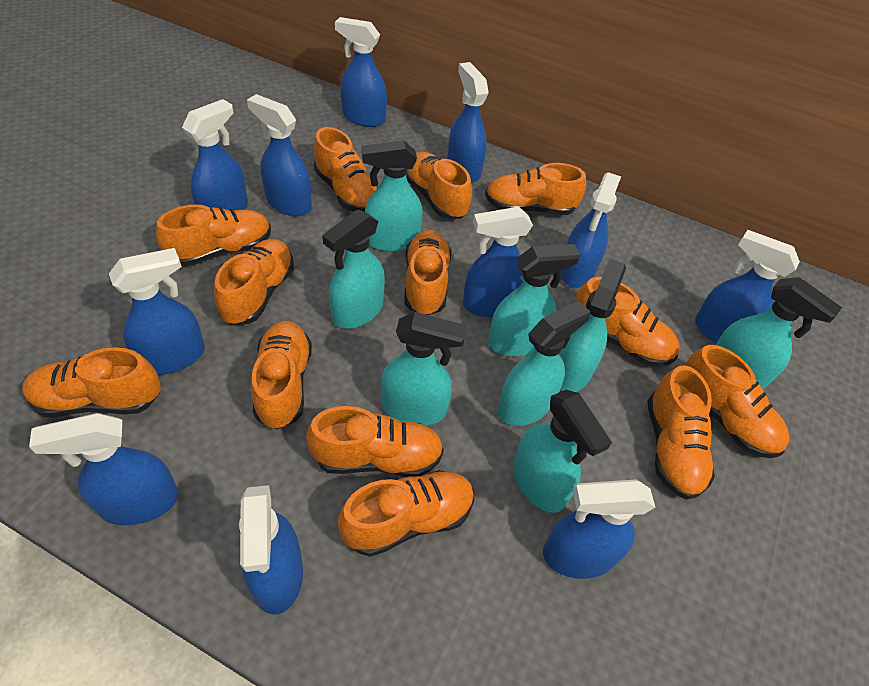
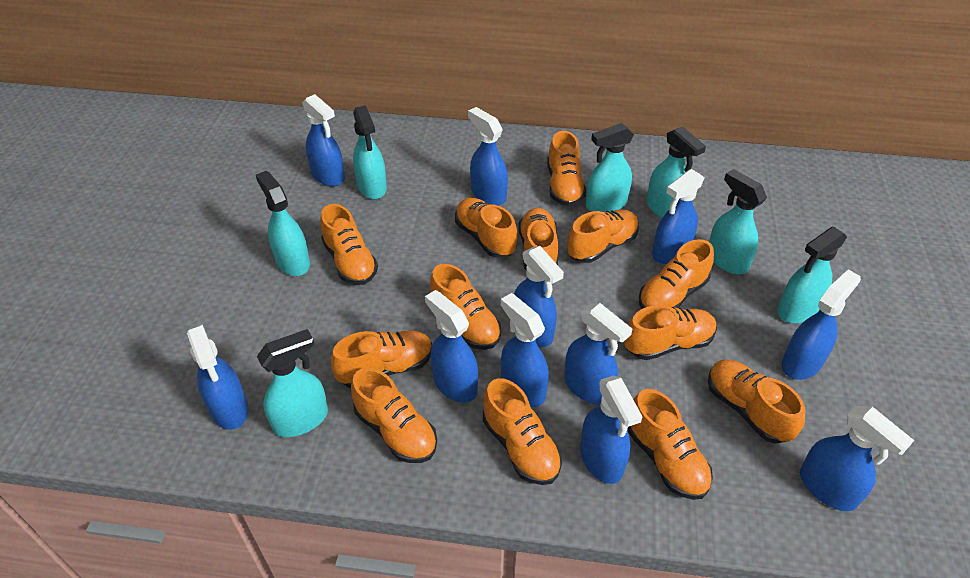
turquoise spray bottle: 8 -> 7

